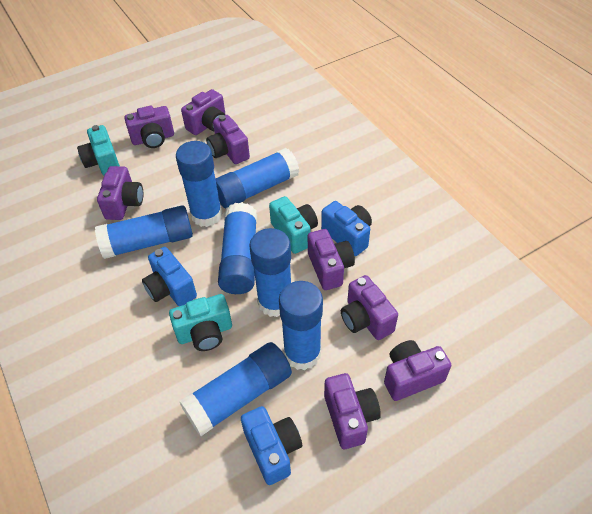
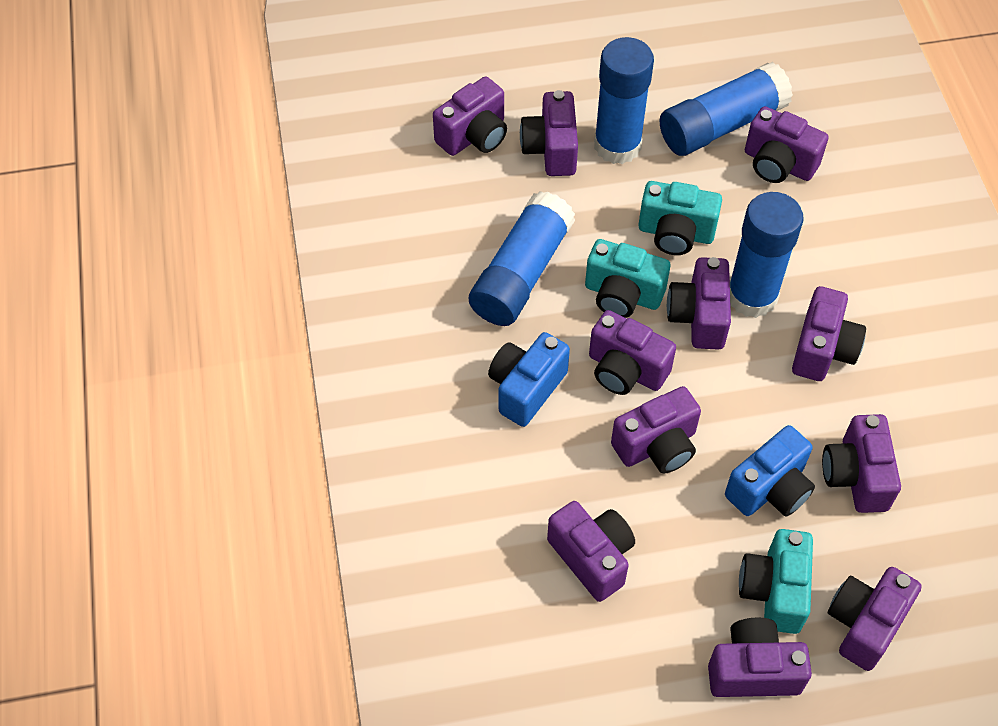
blue camera: 3 -> 2
blue glue stick: 7 -> 4
purple camera: 8 -> 11

